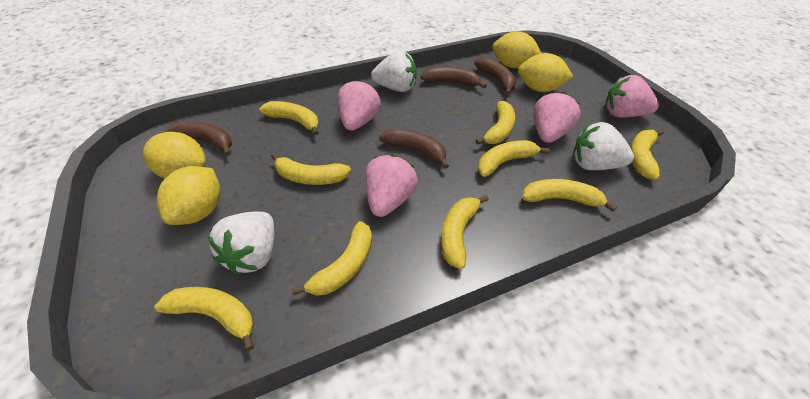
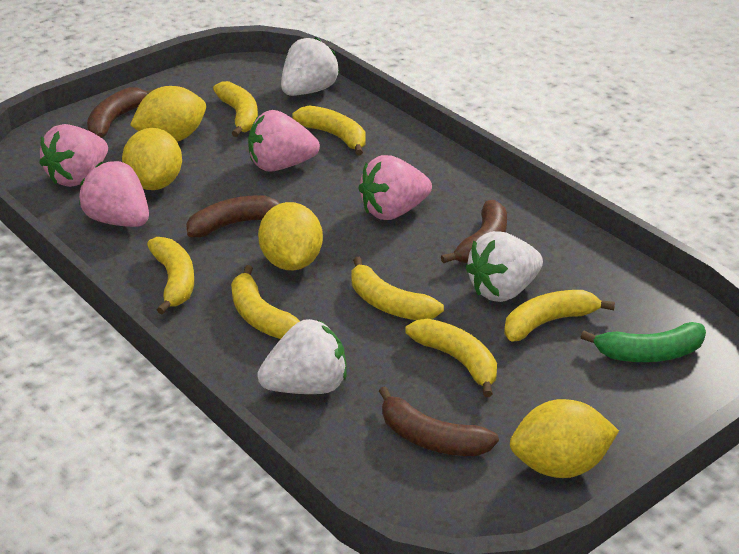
green banana: 0 -> 1
yellow banana: 9 -> 7

